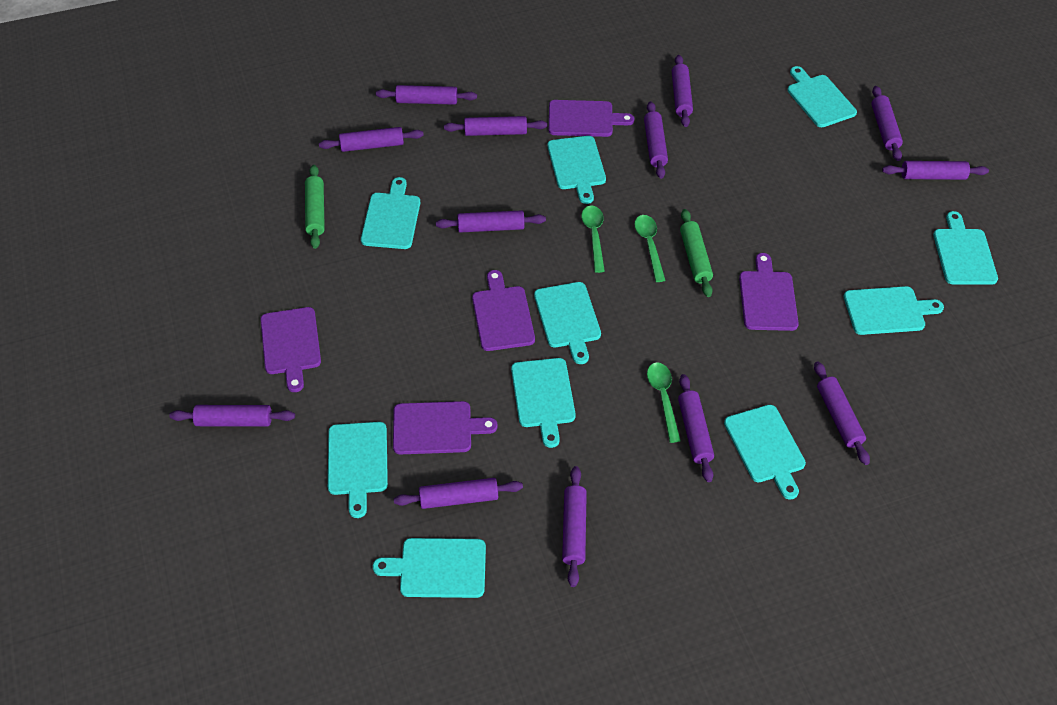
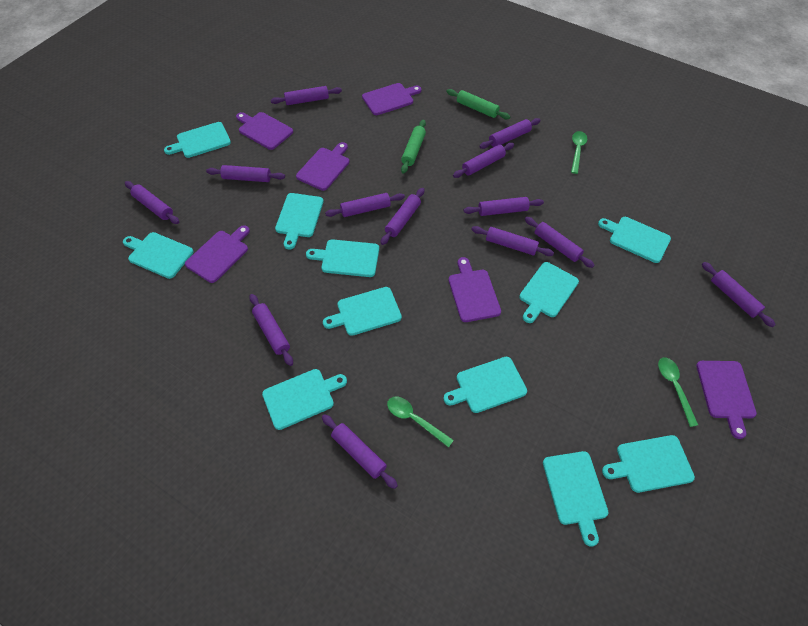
purple cutting board: 5 -> 6
turquoise cutting board: 10 -> 11

